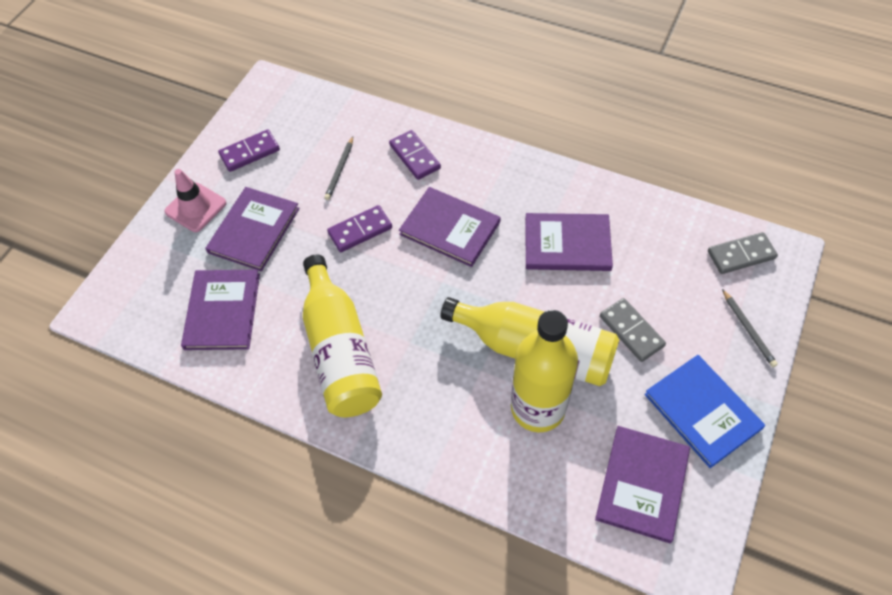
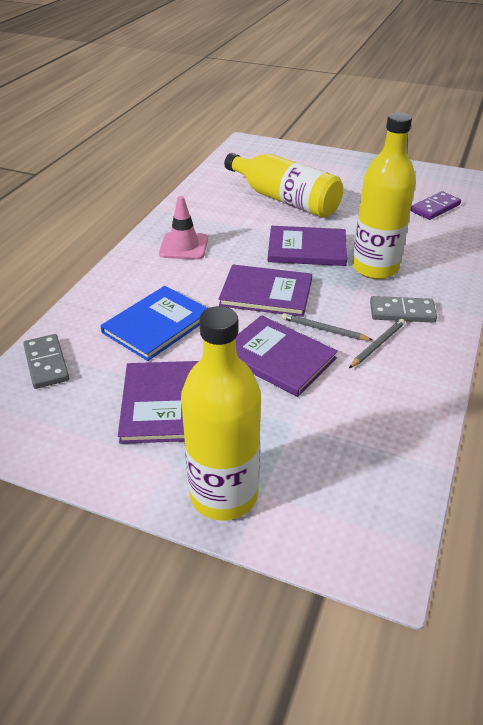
purple book: 5 -> 4
purple domino: 3 -> 1

